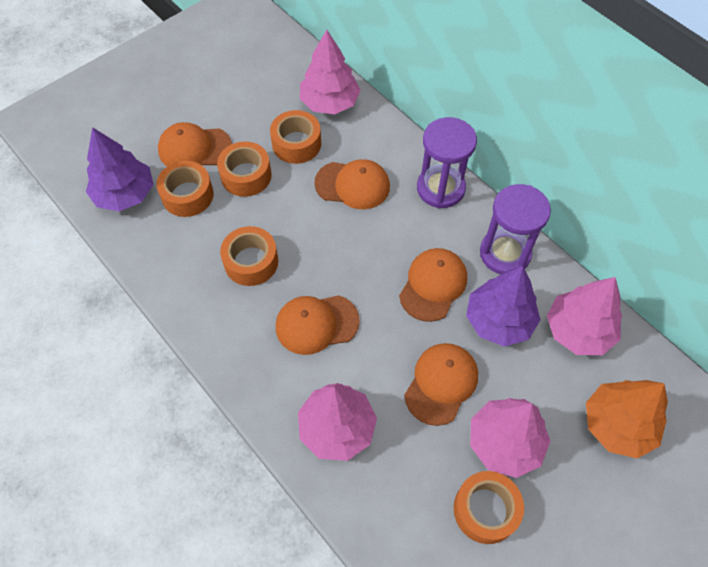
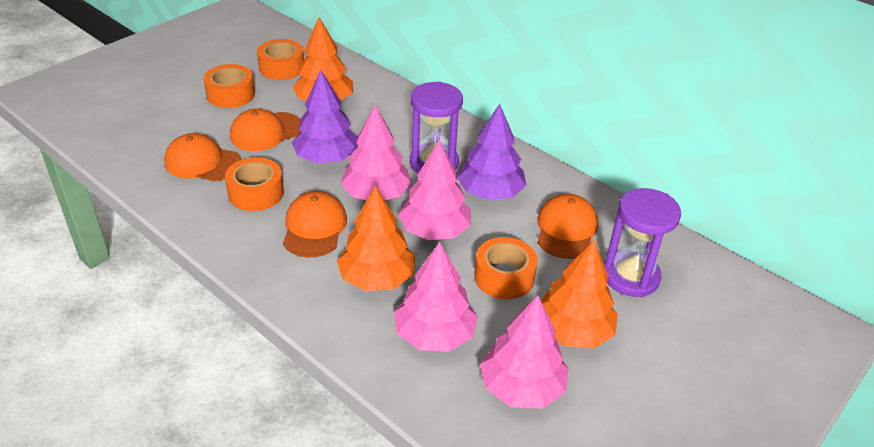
orange cap: 5 -> 4
orange tape: 5 -> 4
orange tree: 1 -> 3

